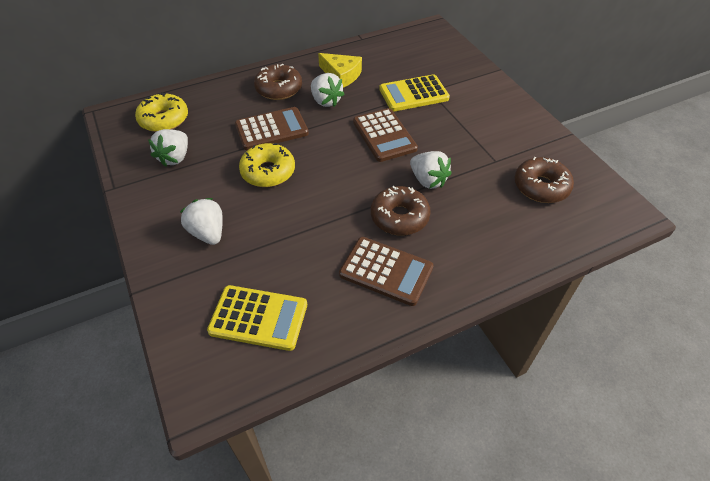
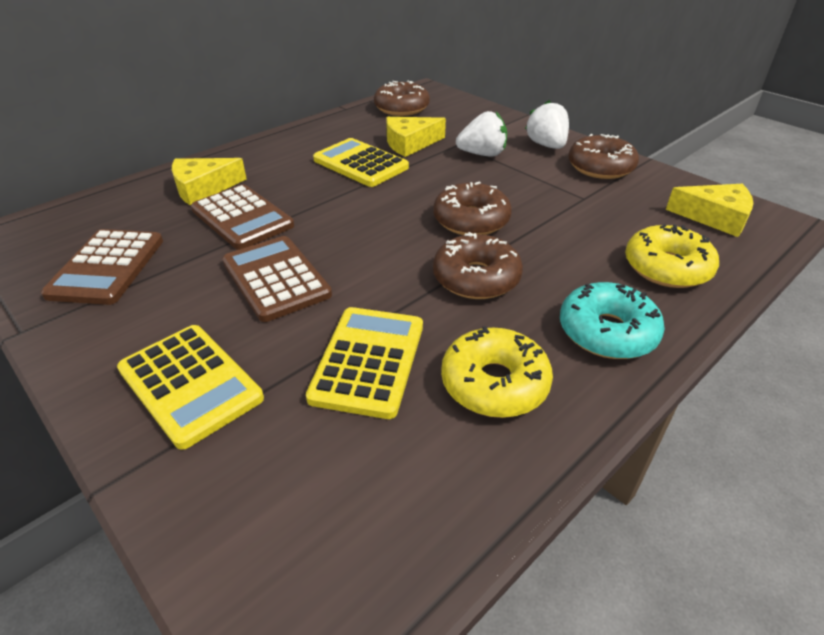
brown donut: 3 -> 4
turquoise donut: 0 -> 1
white strawberry: 4 -> 2
yellow calculator: 2 -> 3
yellow cheese: 1 -> 3

